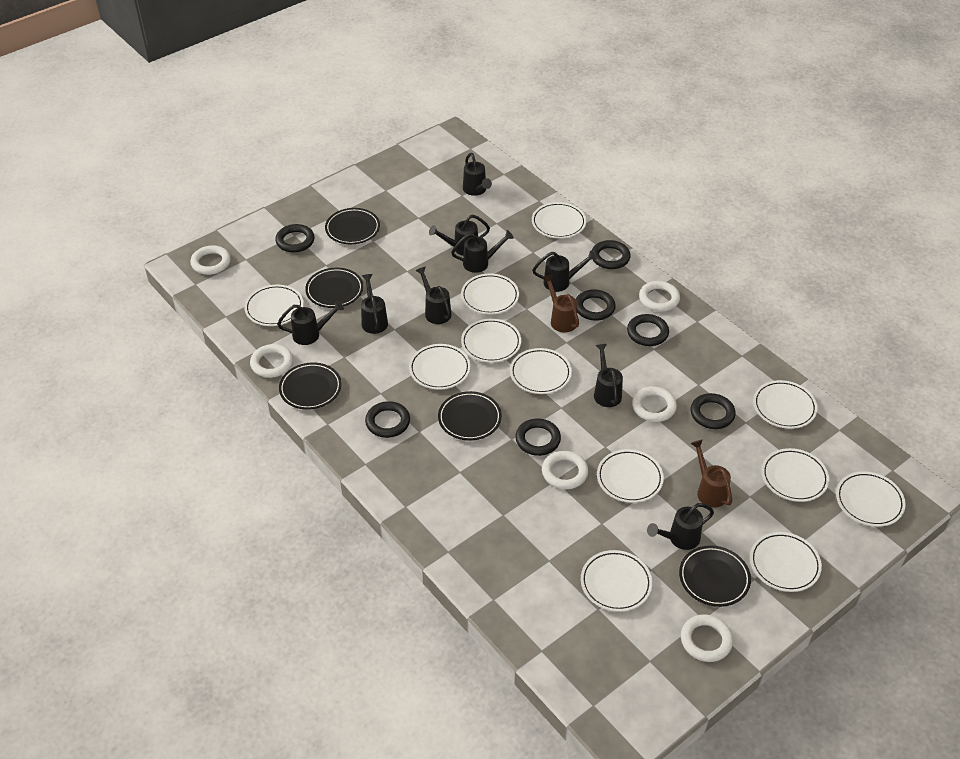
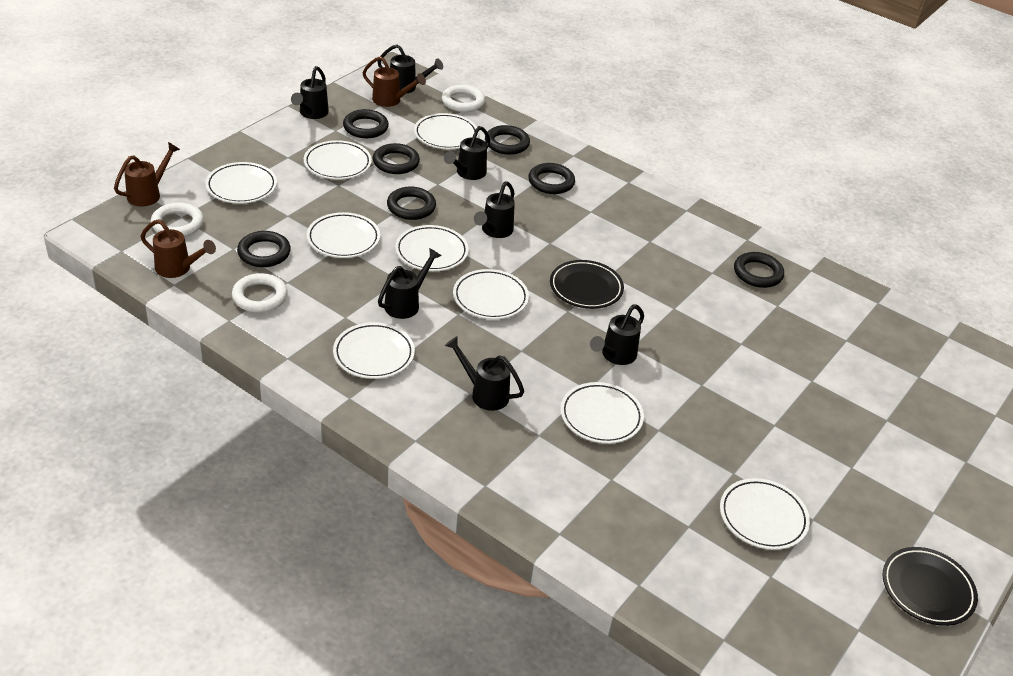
black plate: 5 -> 2
black watering can: 9 -> 7
brown watering can: 2 -> 3
white plate: 12 -> 9
white ring: 6 -> 3

